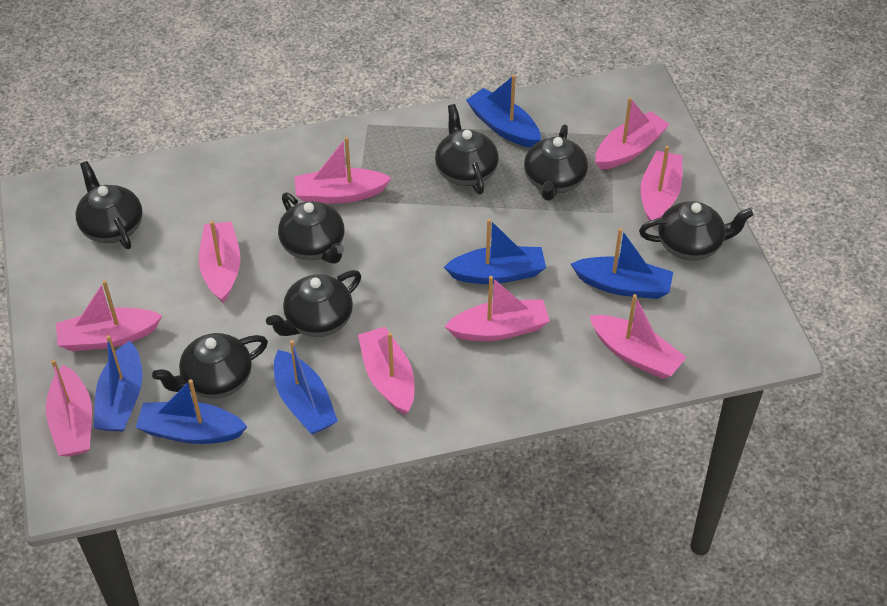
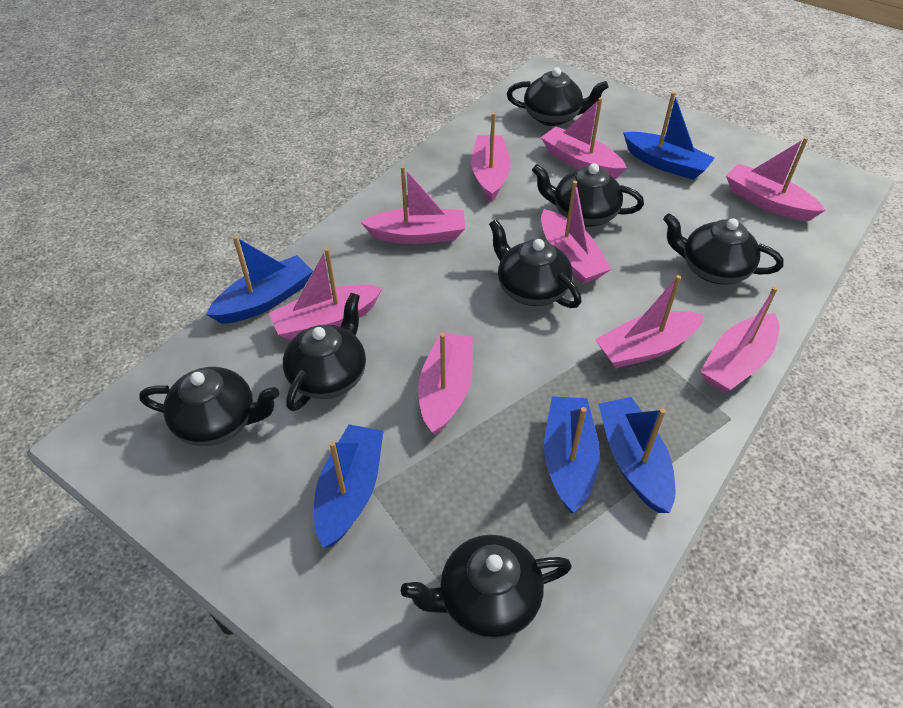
blue boat: 6 -> 5

